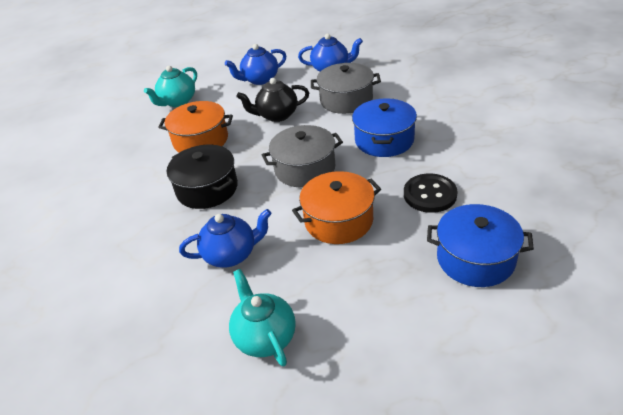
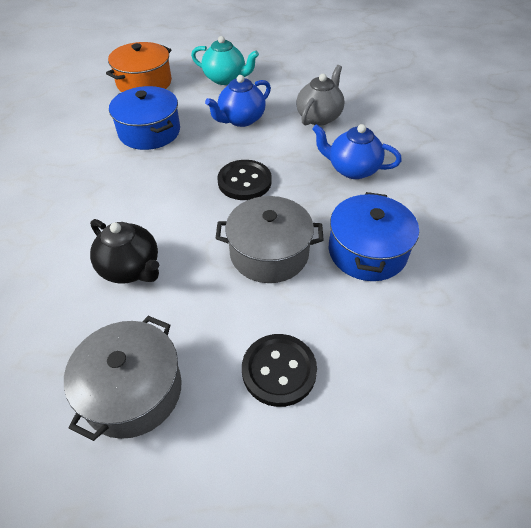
black button: 1 -> 2
black pot: 1 -> 0
blue teapot: 3 -> 2
grey teapot: 0 -> 1
orange pot: 2 -> 1
turquoise teapot: 2 -> 1

